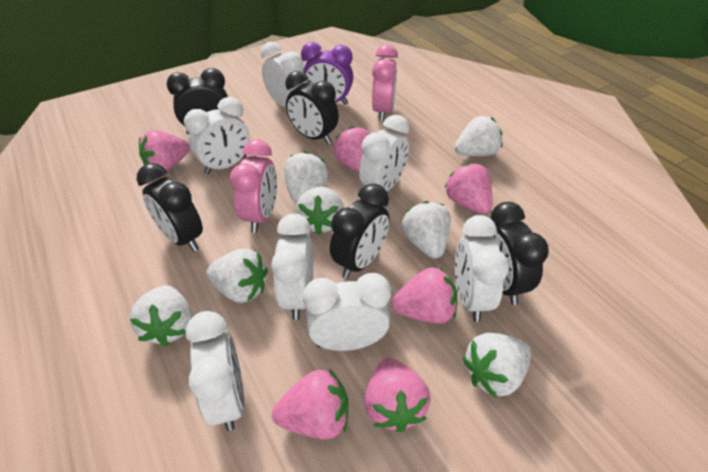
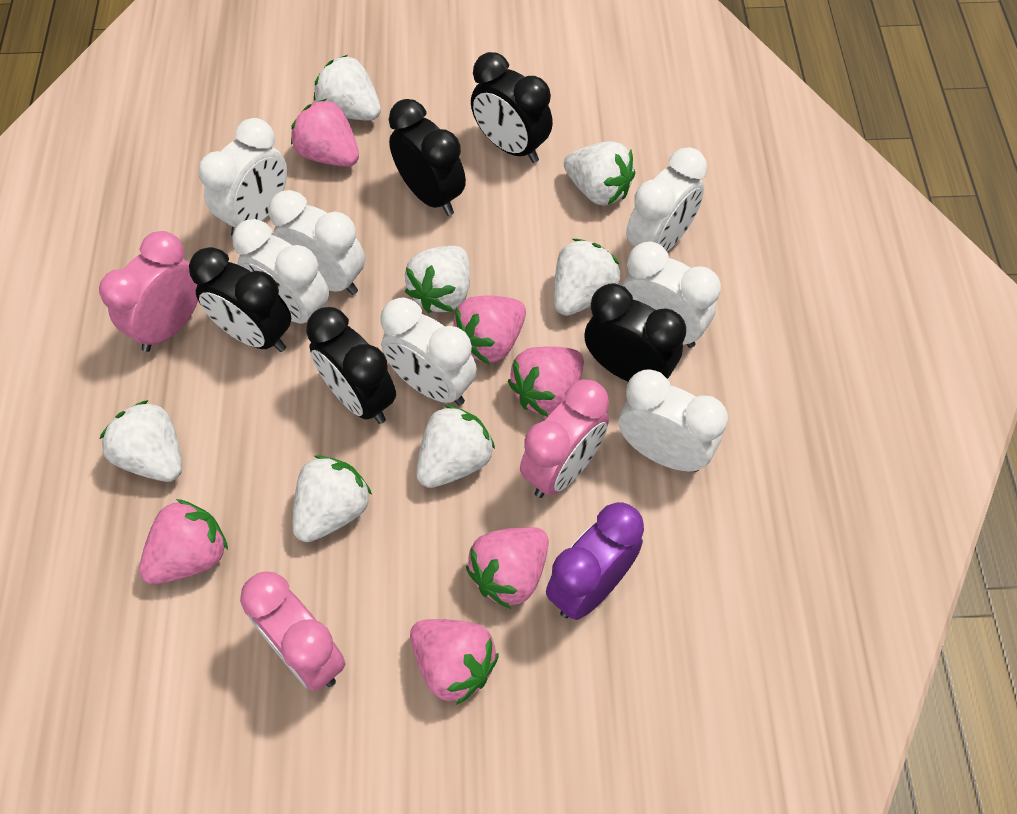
pink clock: 2 -> 3

